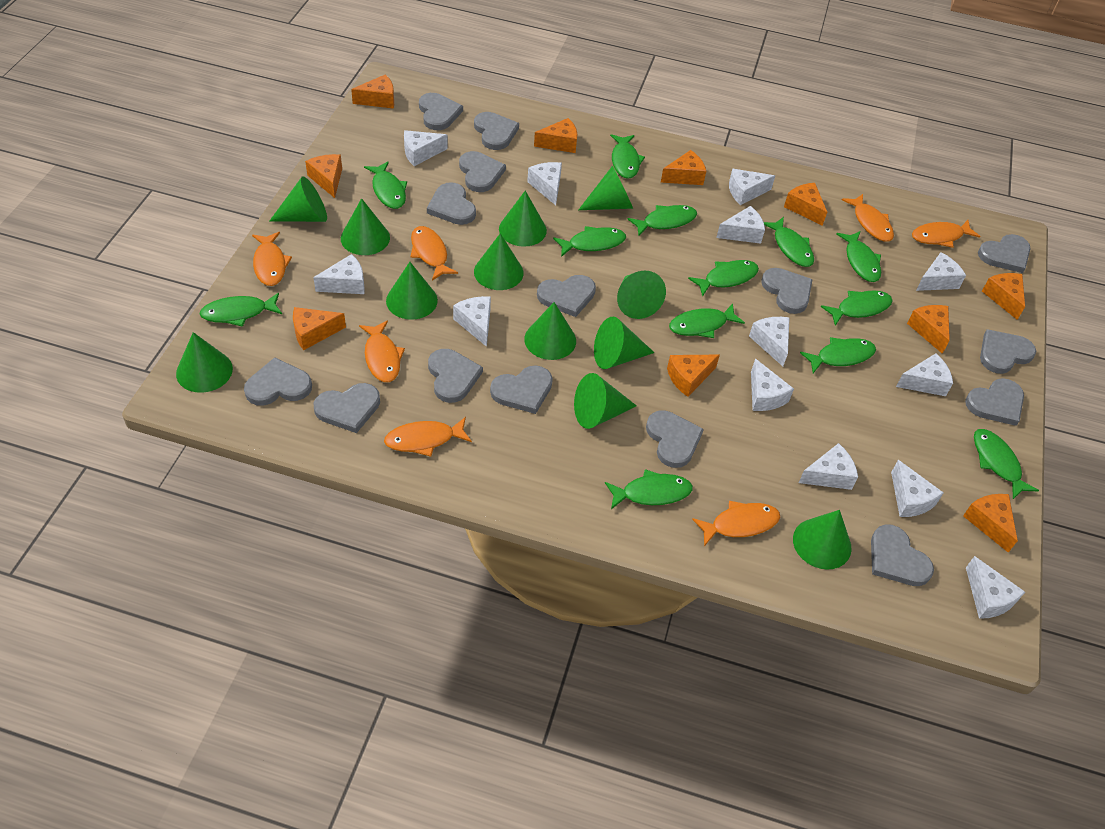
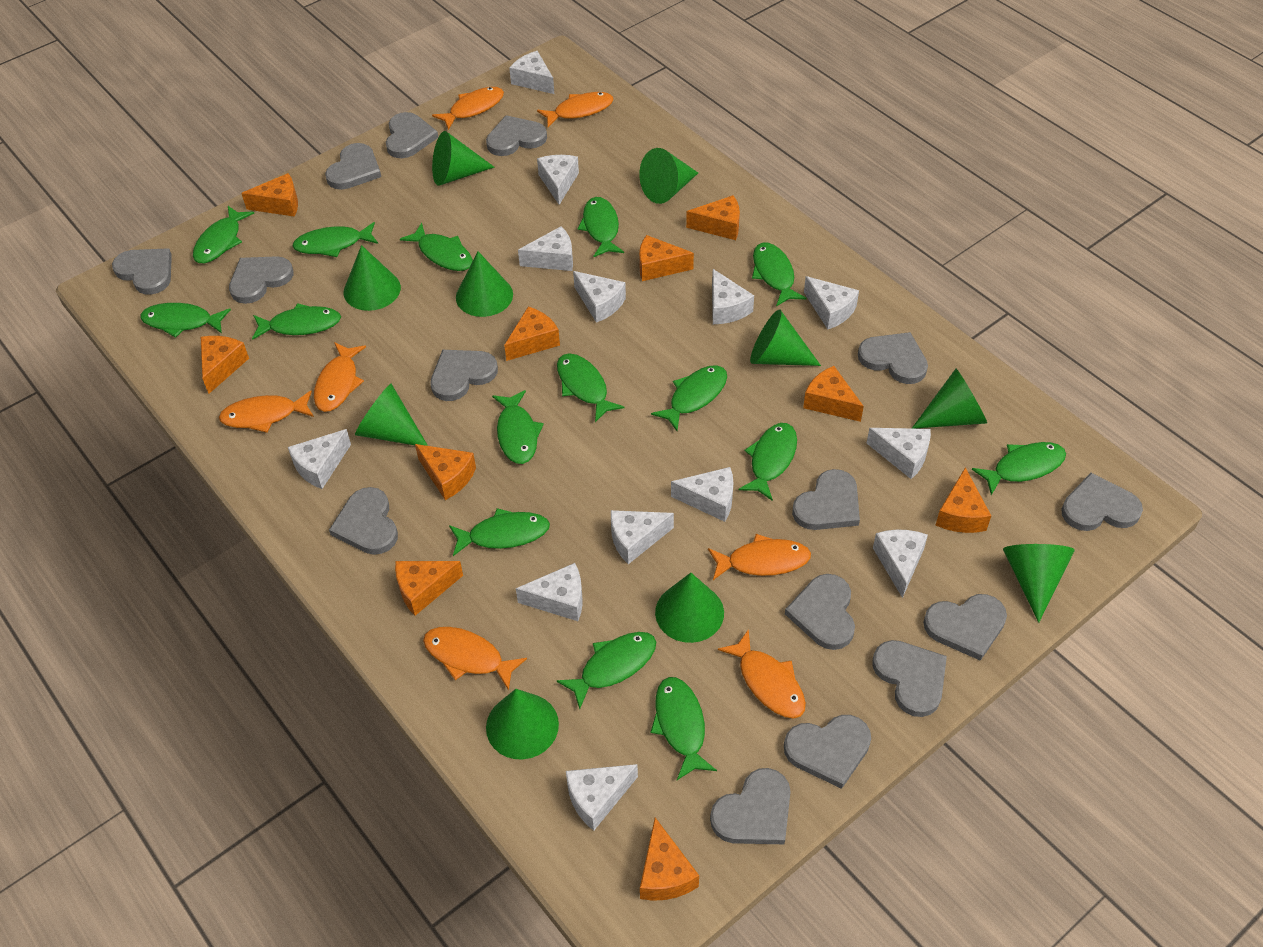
green cone: 12 -> 10
green fish: 13 -> 15

